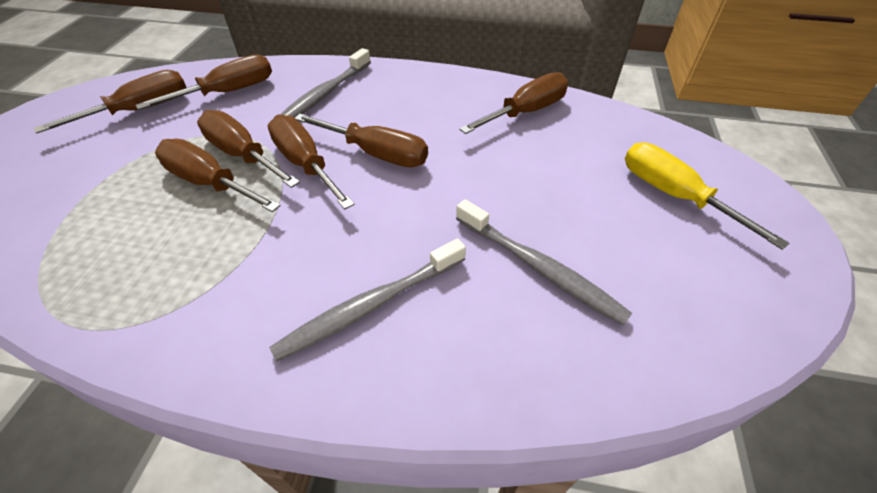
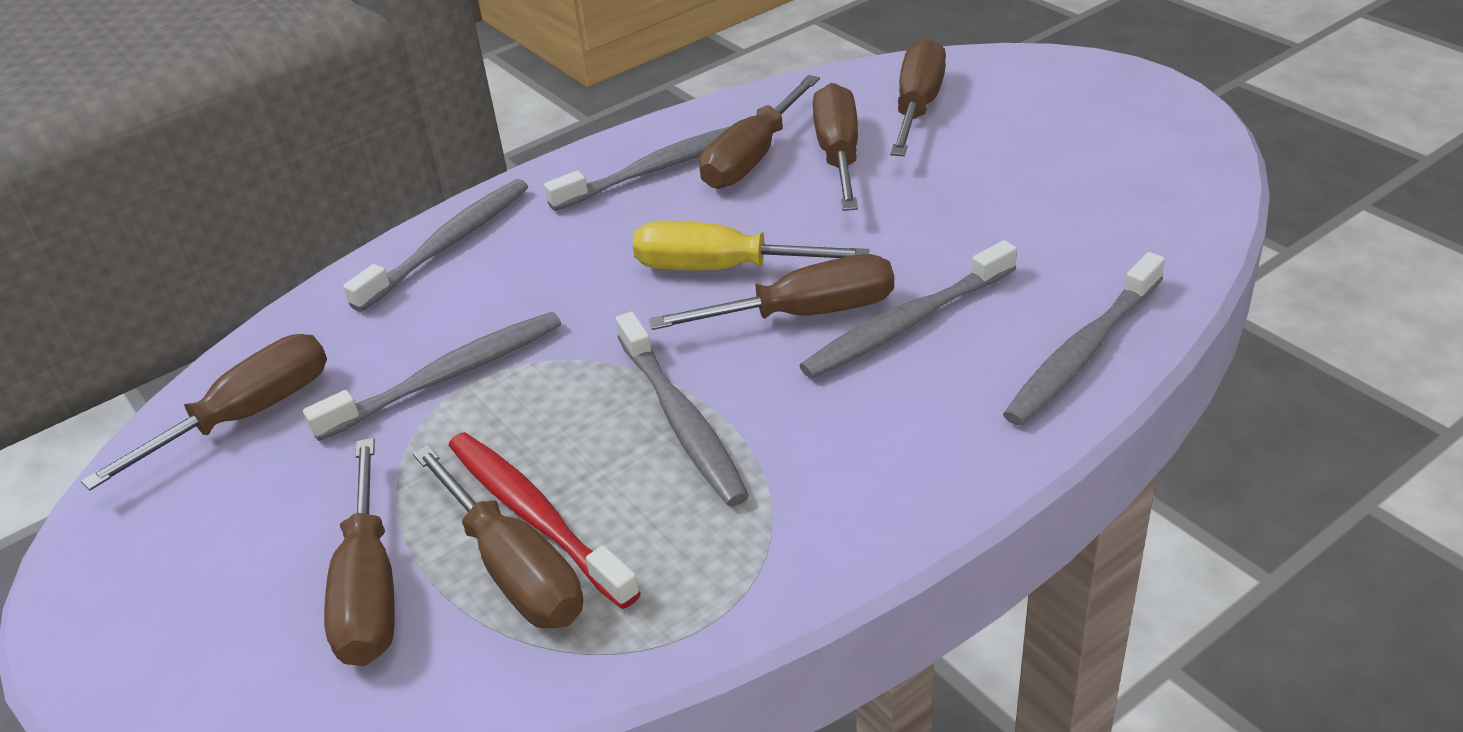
grey toothbrush: 3 -> 6
red toothbrush: 0 -> 1

